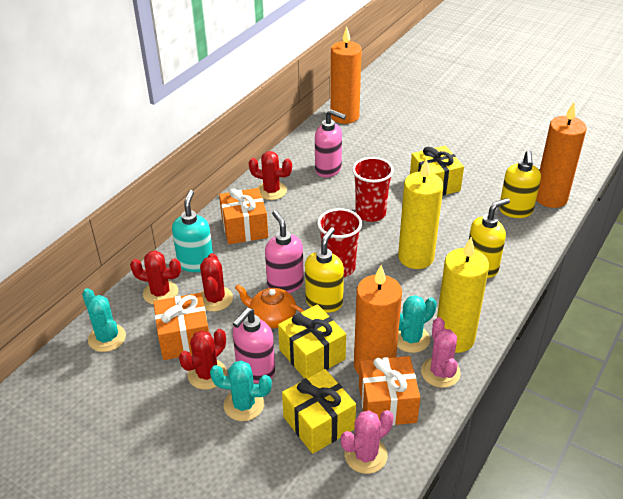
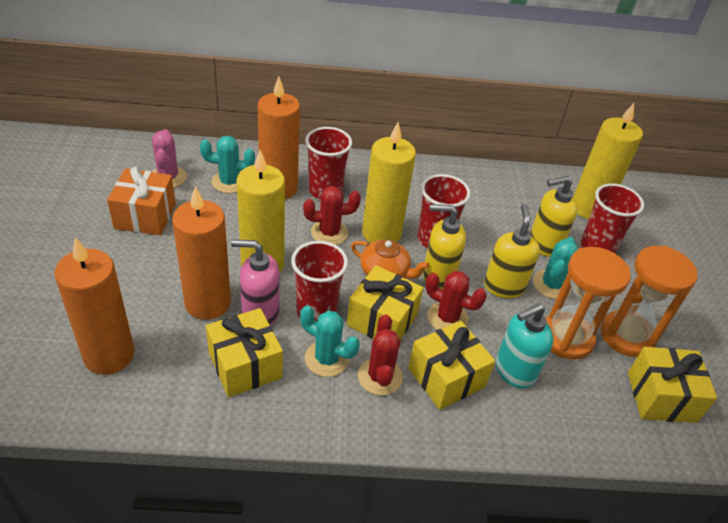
orange gift: 3 -> 1
orange hourglass: 0 -> 2
pink cactus: 2 -> 1
pink soap dispenser: 3 -> 1
red cactus: 4 -> 3
red cup: 2 -> 4
yellow candle: 2 -> 3
yellow gift: 3 -> 4

